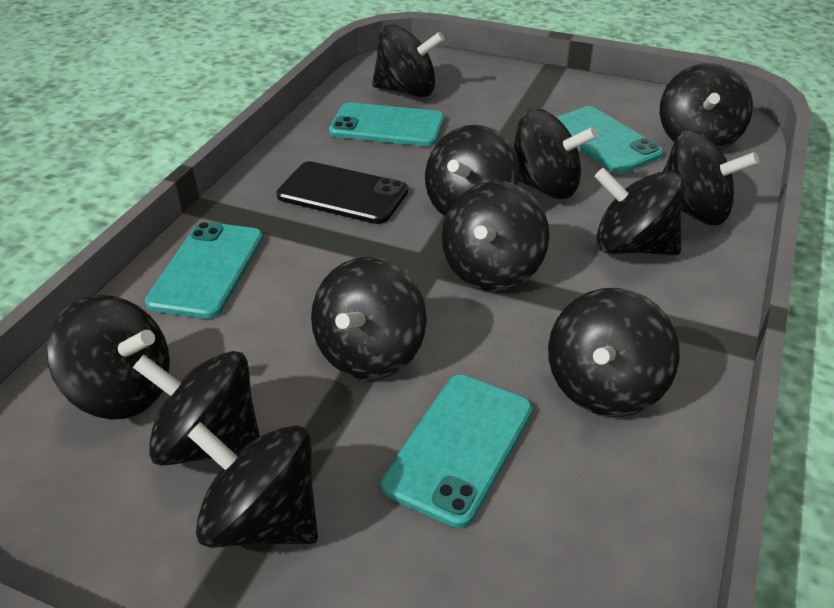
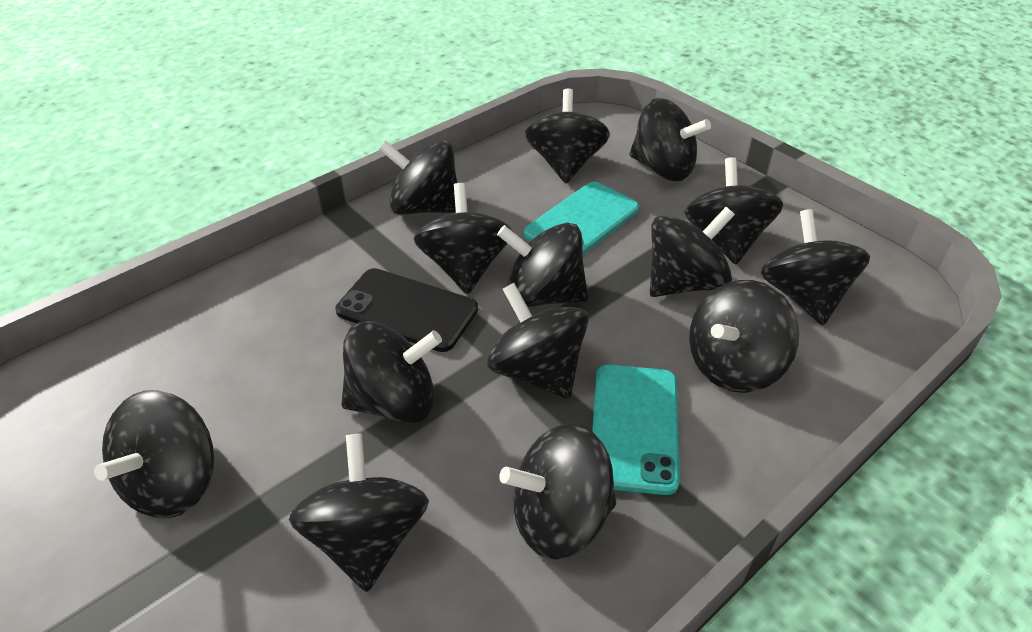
black spinning top: 12 -> 14
turquoise phone: 4 -> 2

